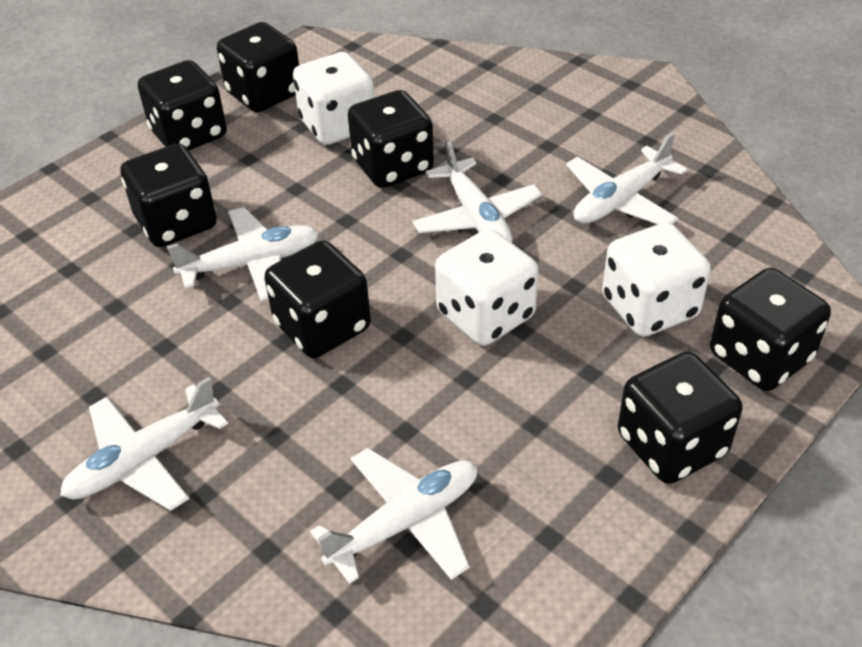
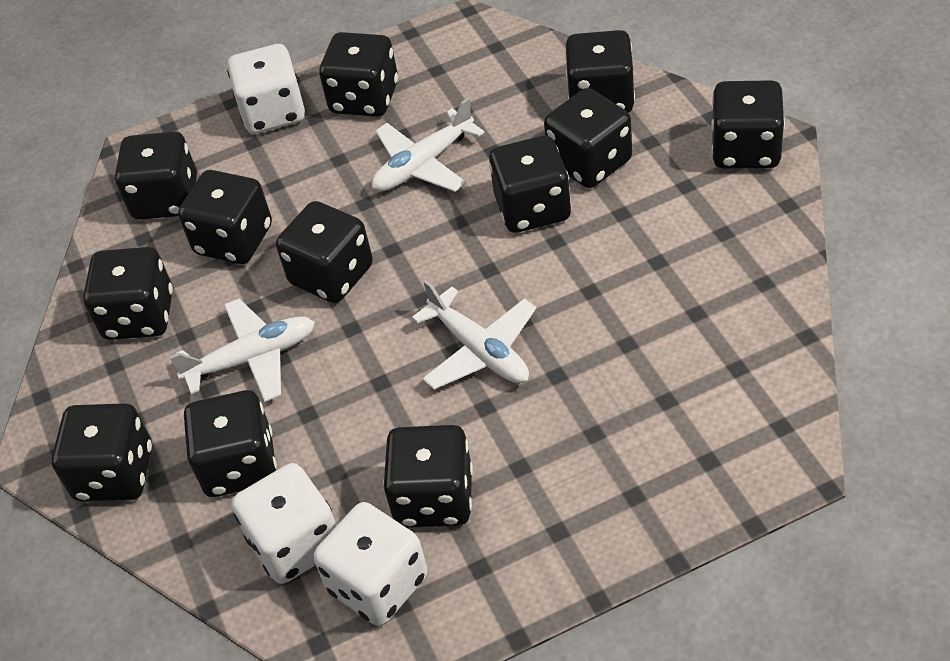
black dice: 7 -> 12
white plane: 5 -> 3

